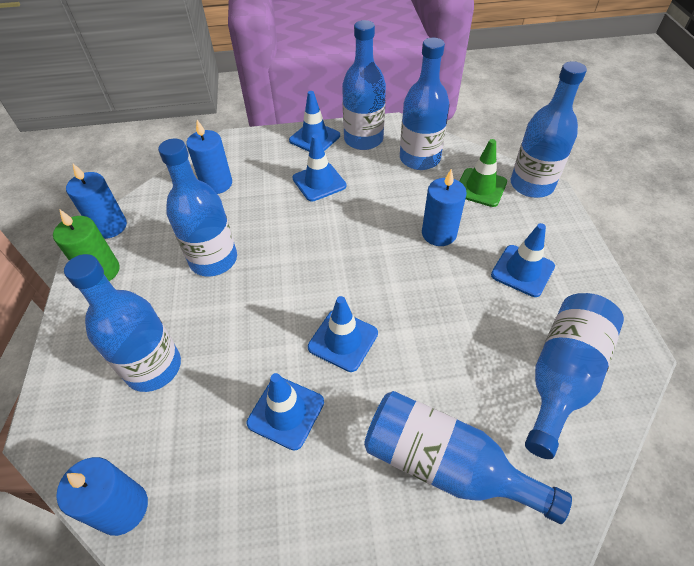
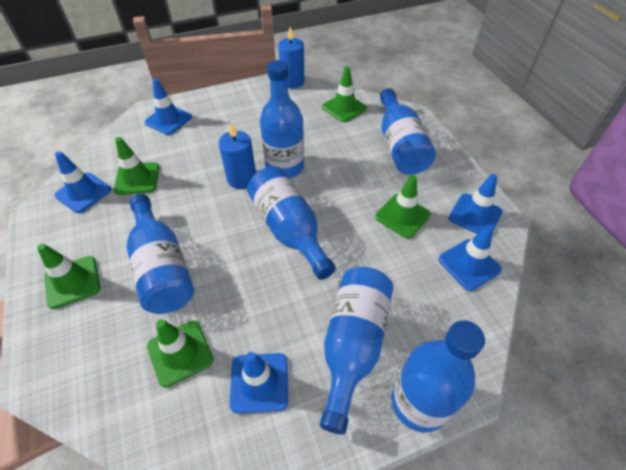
blue bottle: 7 -> 6
blue candle: 4 -> 2
green candle: 1 -> 0
green traffic cone: 1 -> 5

